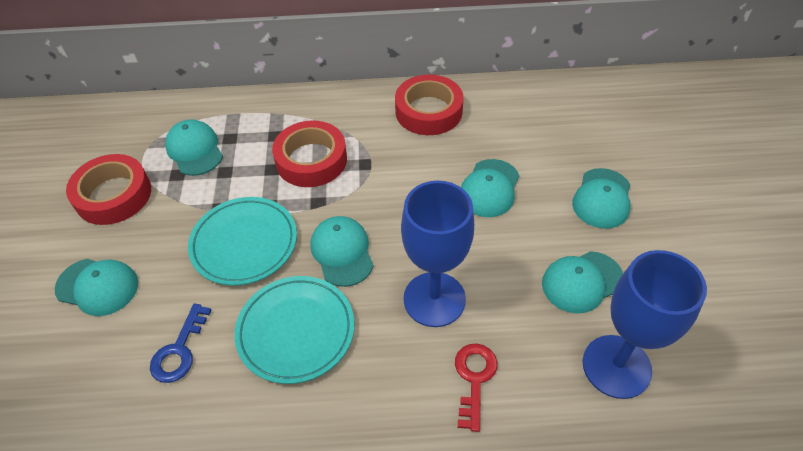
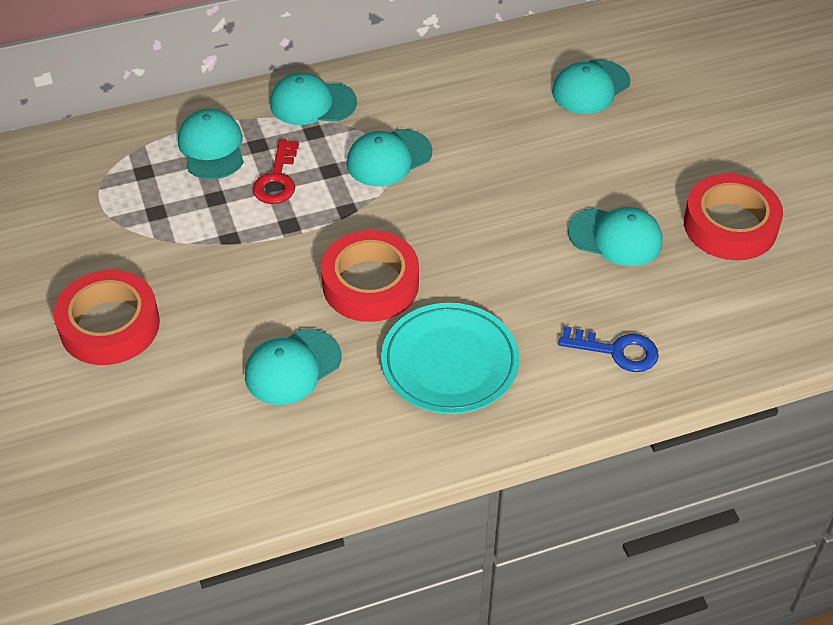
blue goblet: 2 -> 0
turquoise plate: 2 -> 1

